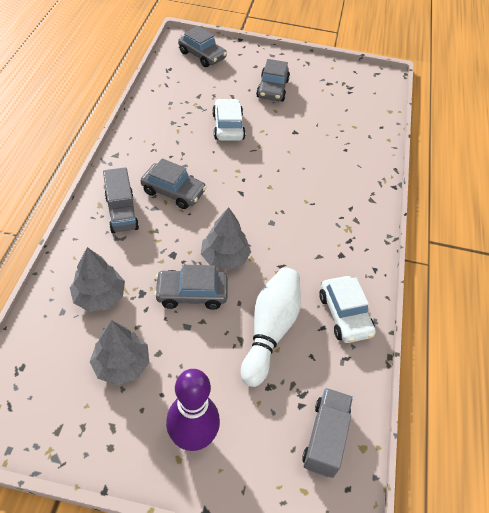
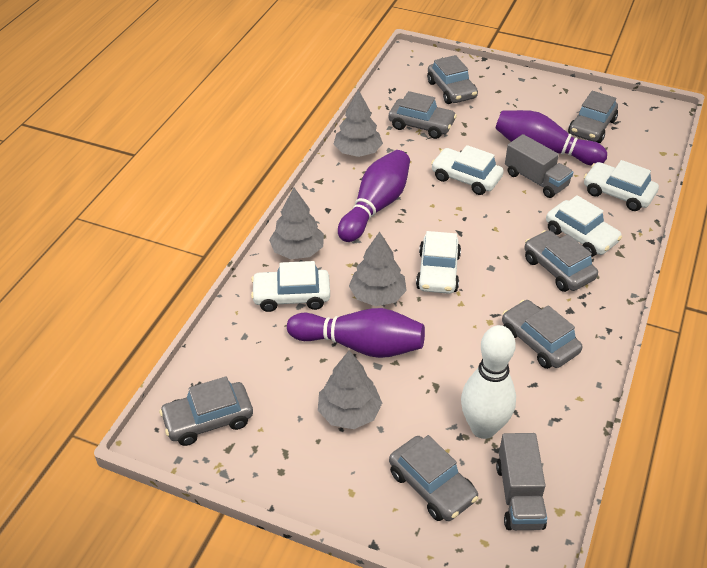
grey car: 4 -> 7
grey tree: 3 -> 4
purple bowling pin: 1 -> 3
white car: 2 -> 5

